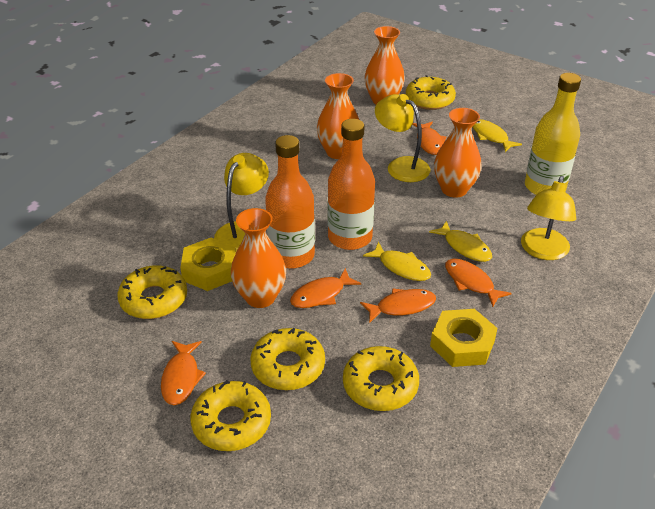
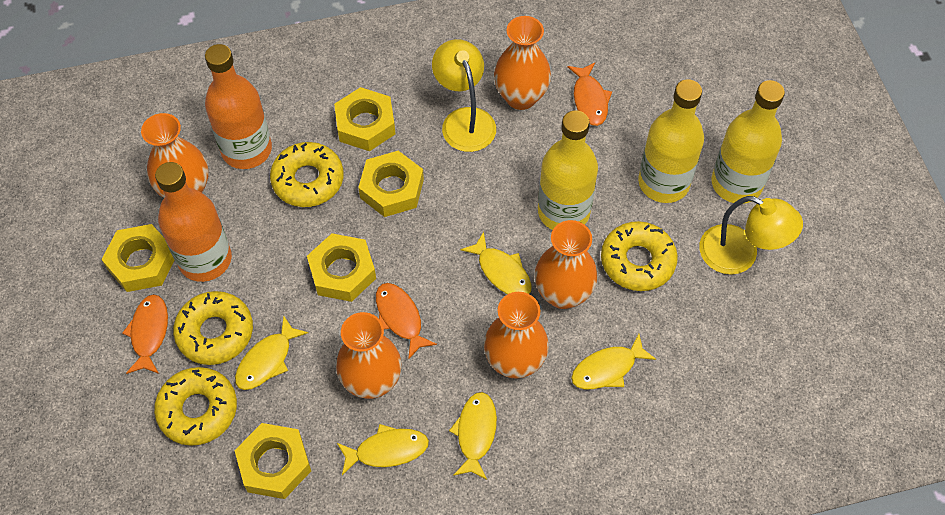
orange fish: 5 -> 3
orange vase: 4 -> 5
yellow bottle: 1 -> 3
yellow donut: 5 -> 4
yellow fish: 3 -> 5
yellow lamp: 3 -> 2
yellow nut: 2 -> 5

